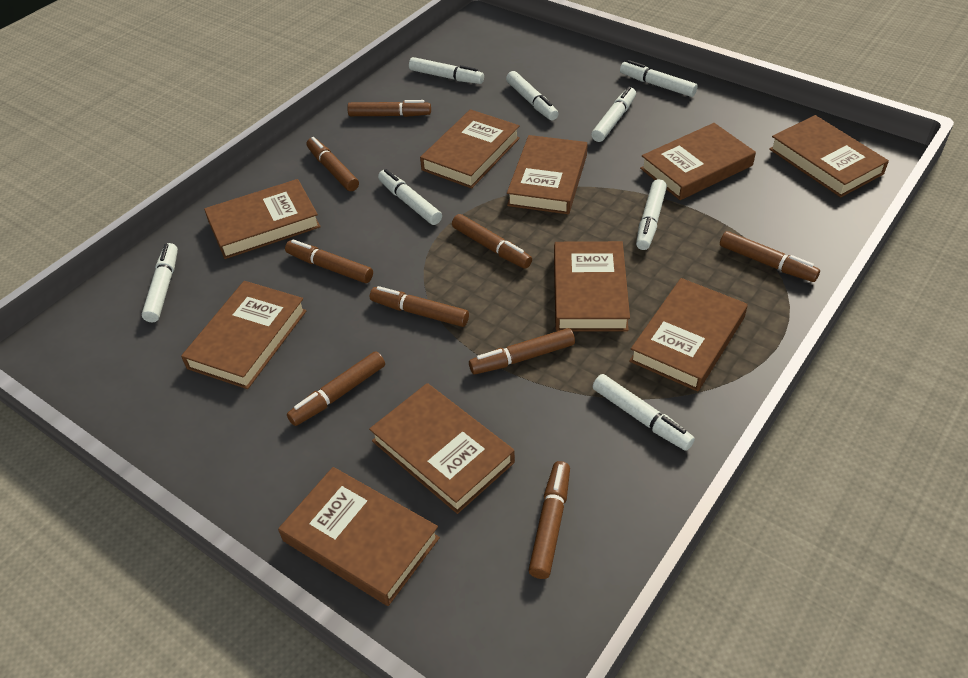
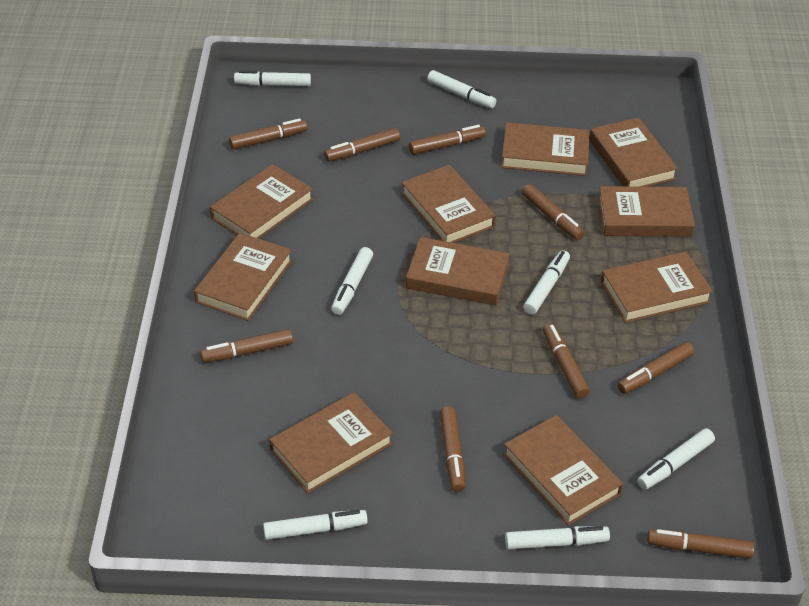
white marker: 8 -> 7

